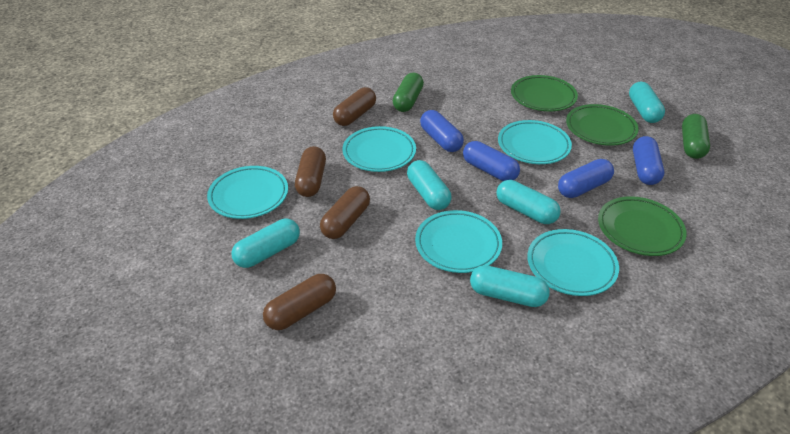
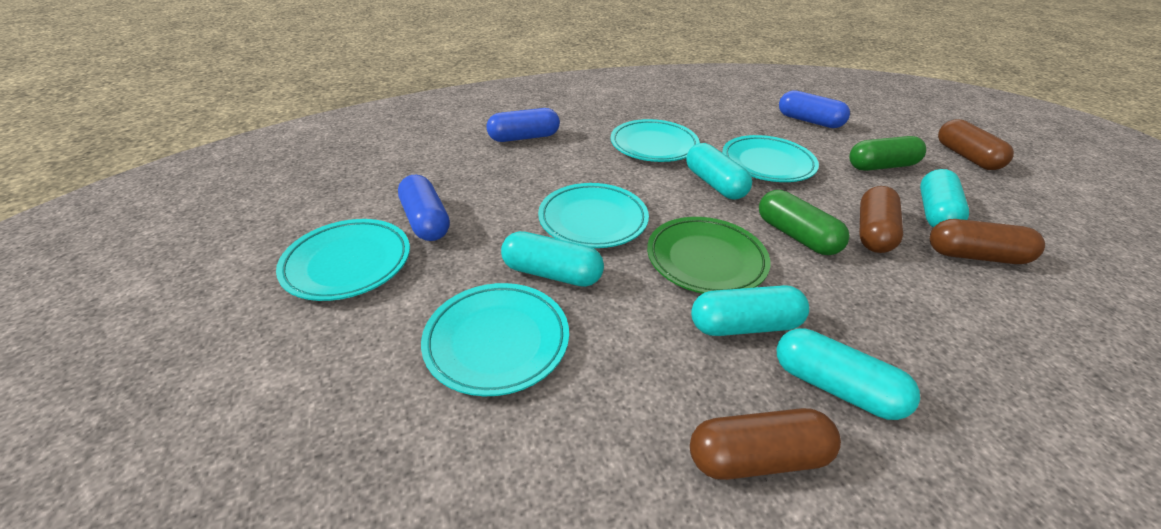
blue capsule: 4 -> 3
green plate: 3 -> 1

